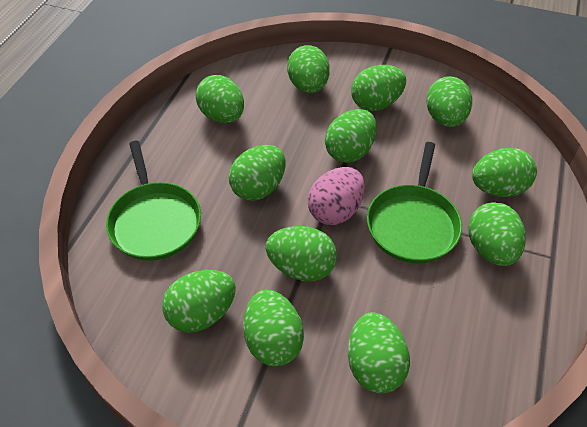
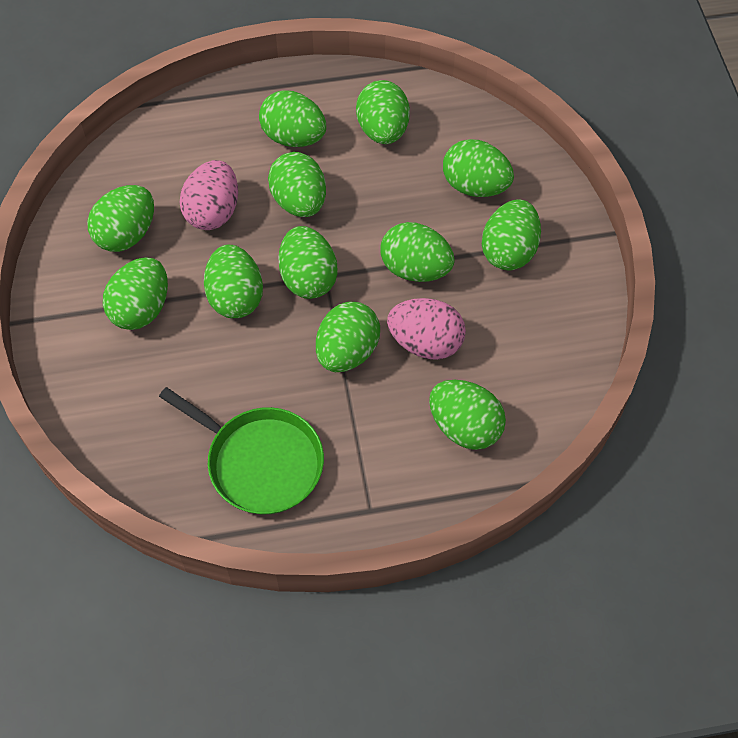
green pan: 2 -> 1
pink egg: 1 -> 2

